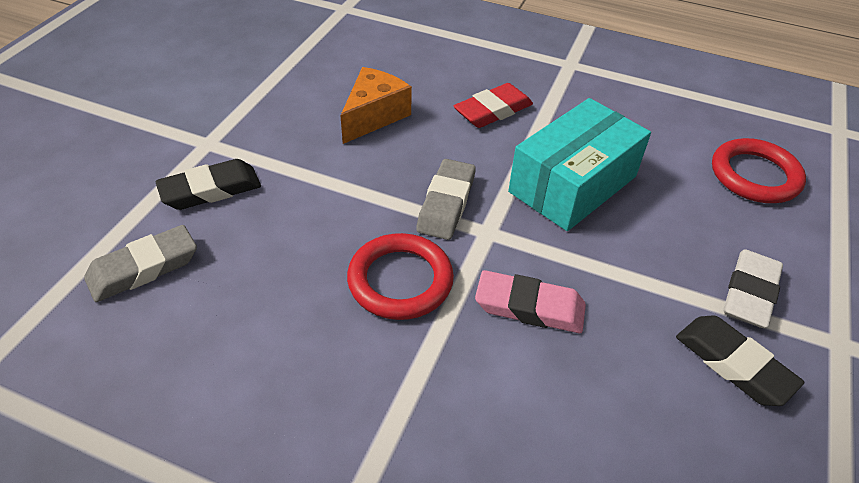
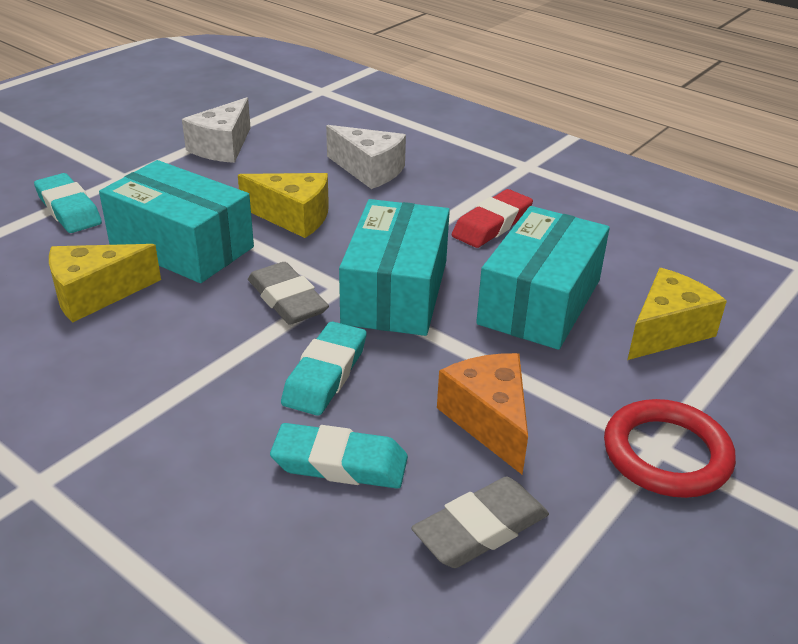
black eraser: 2 -> 0
pink eraser: 1 -> 0
red ring: 2 -> 1
turquoise box: 1 -> 3
turquoise eraser: 0 -> 3
white cheese: 0 -> 2
white eraser: 1 -> 0
yellow cheese: 0 -> 3

